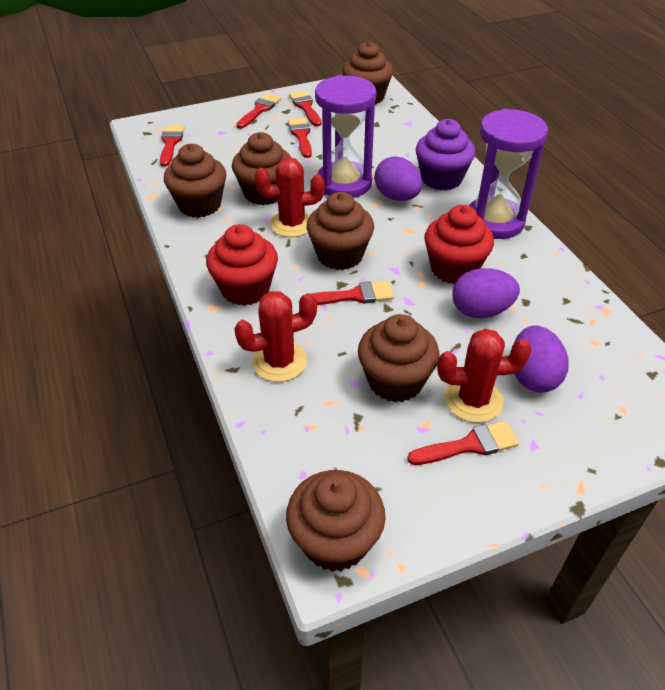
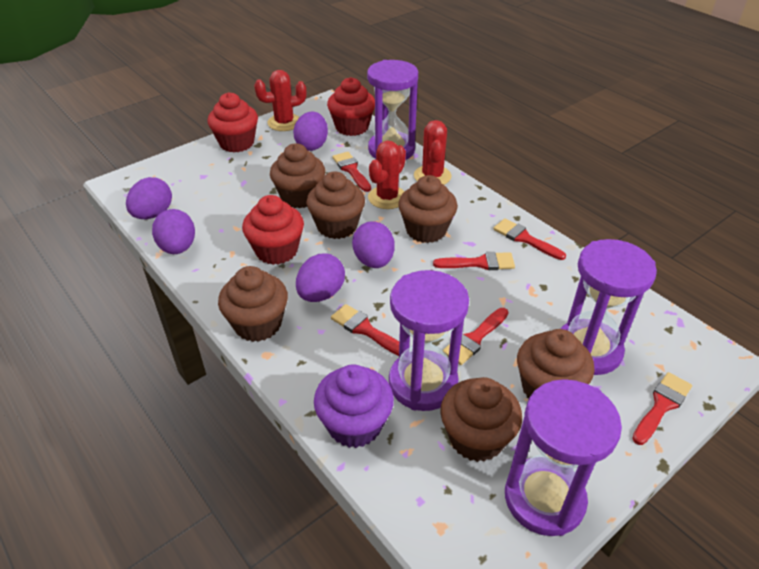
purple egg: 3 -> 5
purple hourglass: 2 -> 4
red cupcake: 2 -> 3

